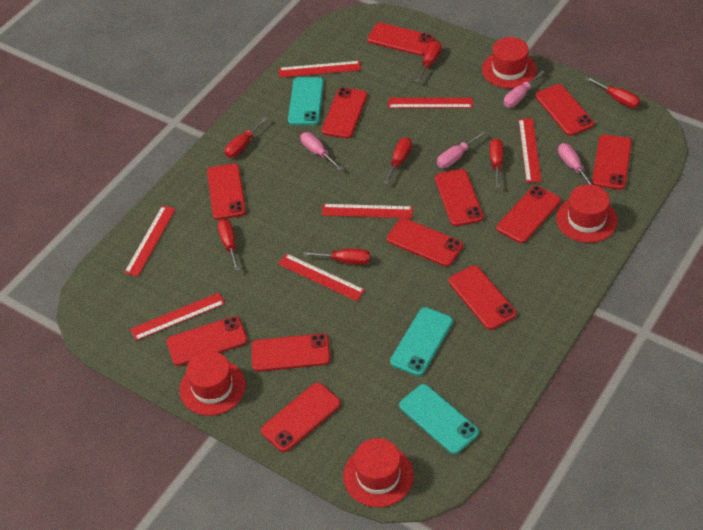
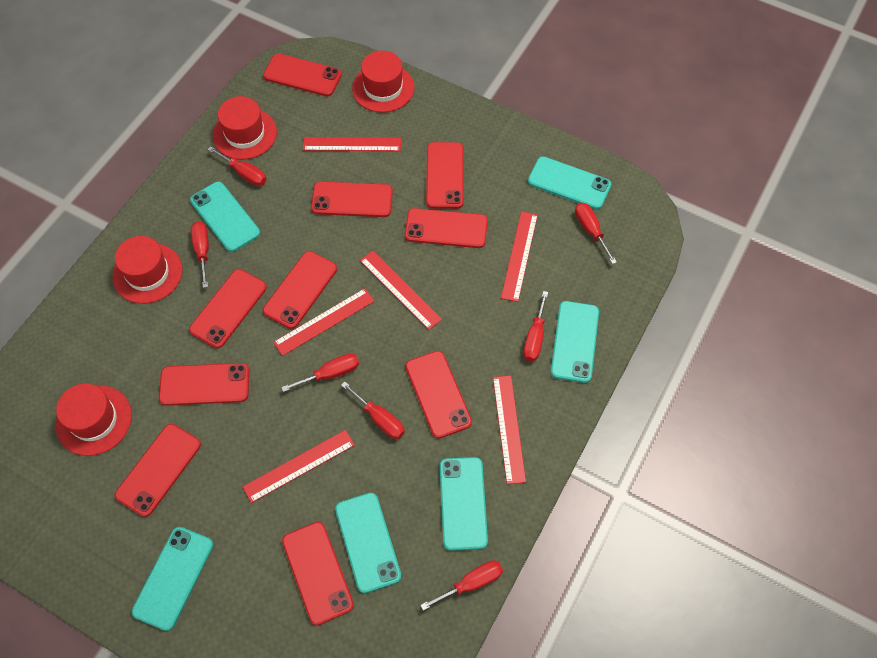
pink screwdriver: 4 -> 0
red phone: 12 -> 10
red ruler: 7 -> 6
turquoise phone: 3 -> 6

